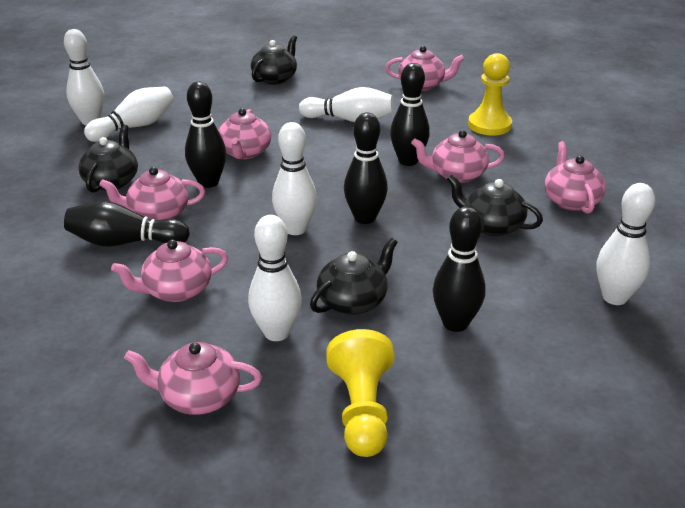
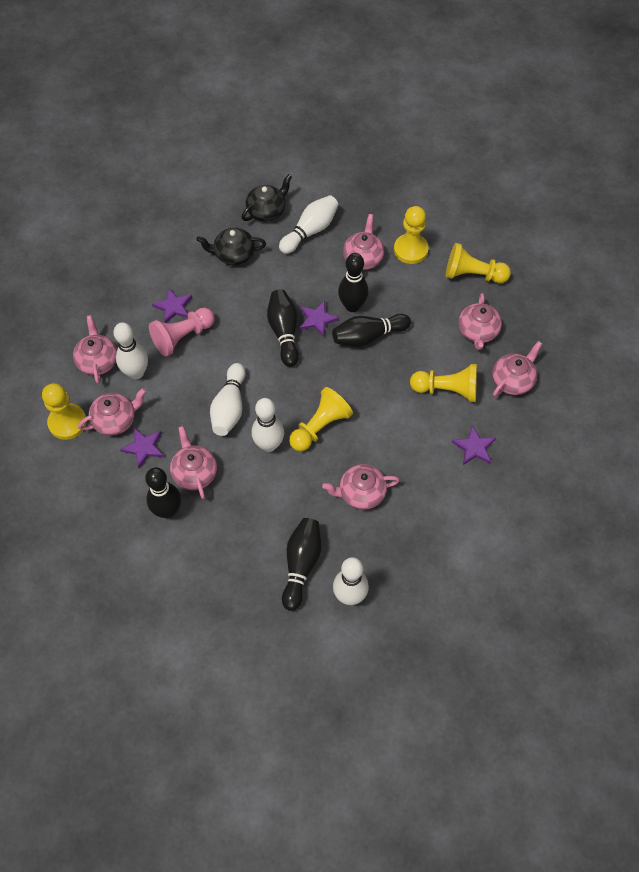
black teapot: 4 -> 2
pink pawn: 0 -> 1
purple star: 0 -> 4
white bowling pin: 6 -> 5
yellow pawn: 2 -> 5

